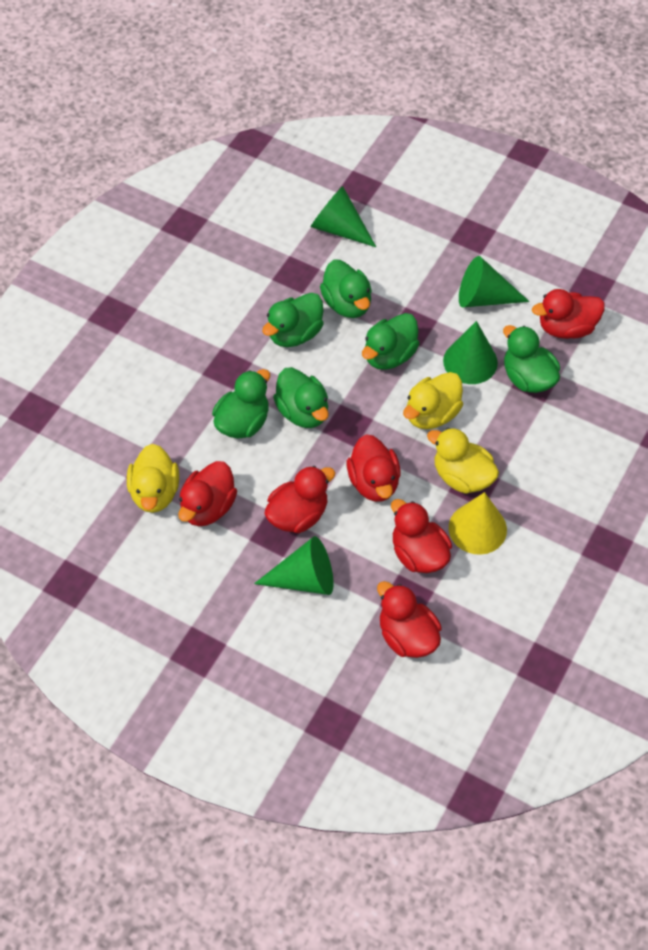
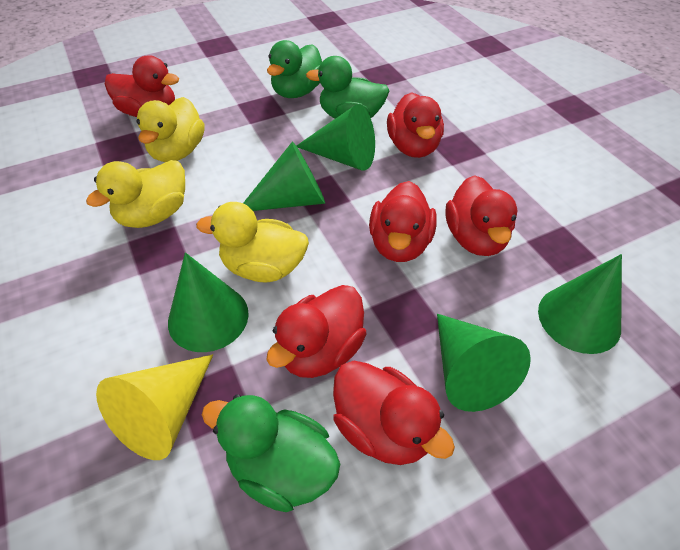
green cone: 4 -> 5
green duck: 6 -> 3

